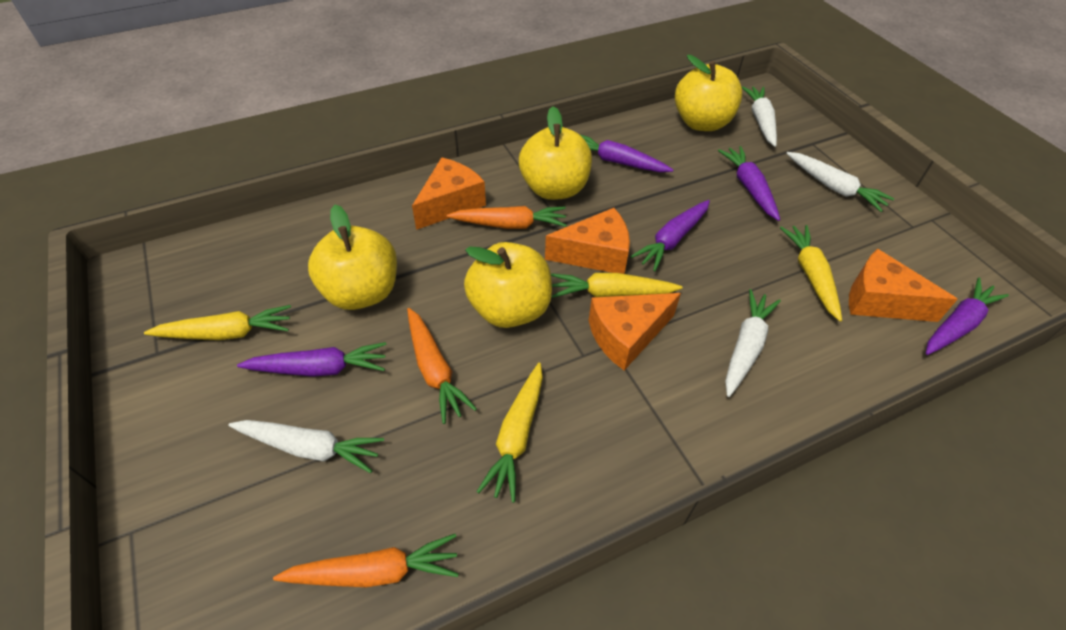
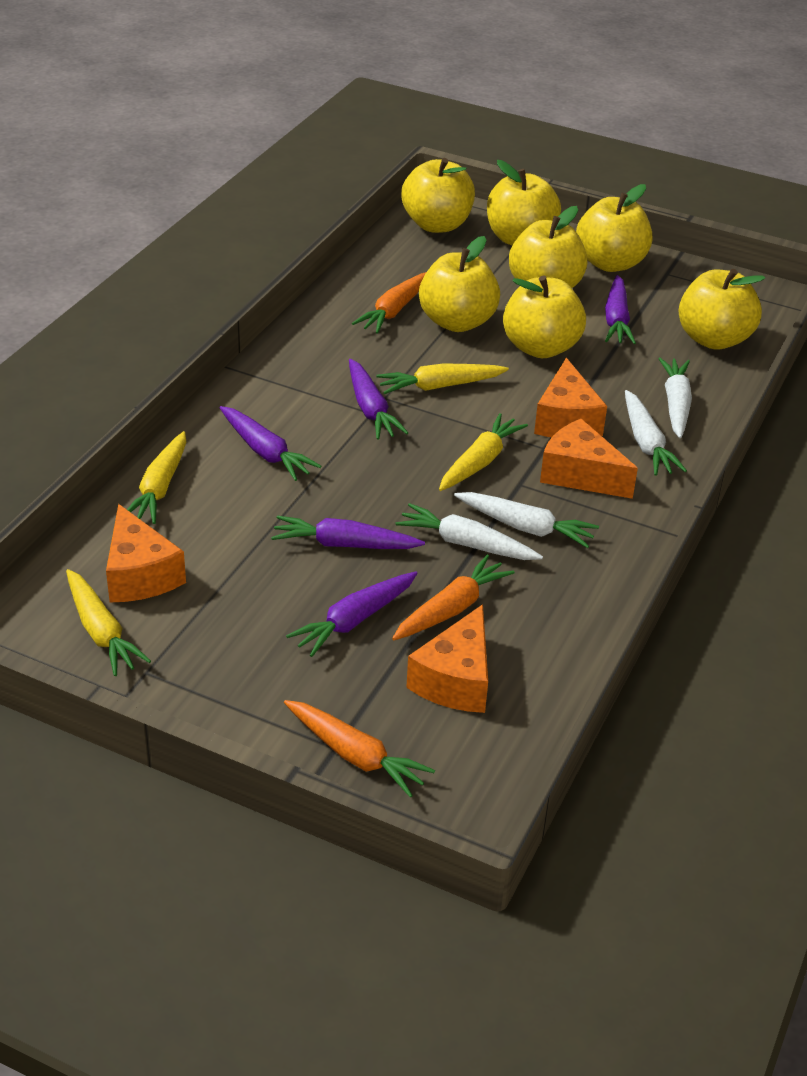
yellow apple: 4 -> 7

